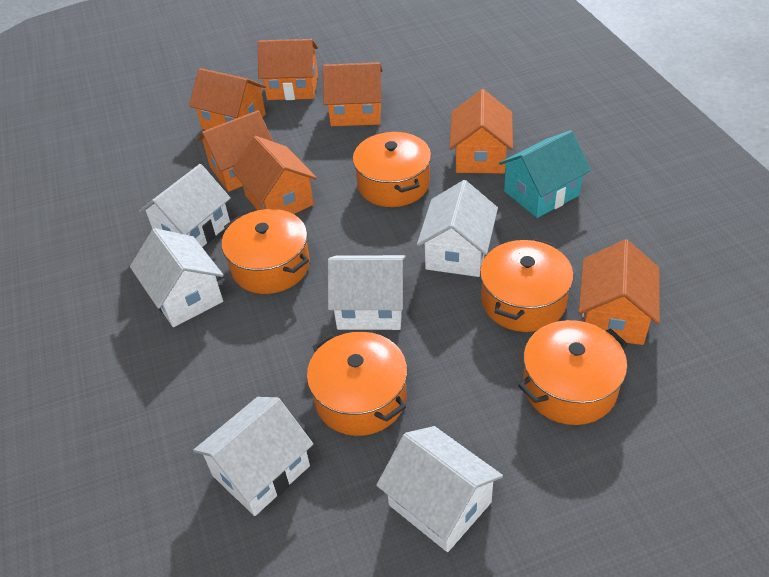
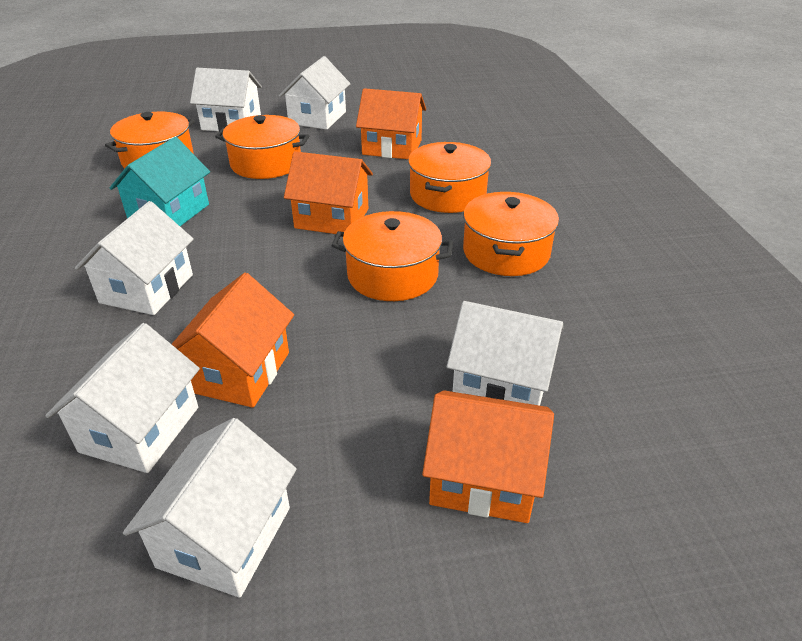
orange house: 7 -> 4

